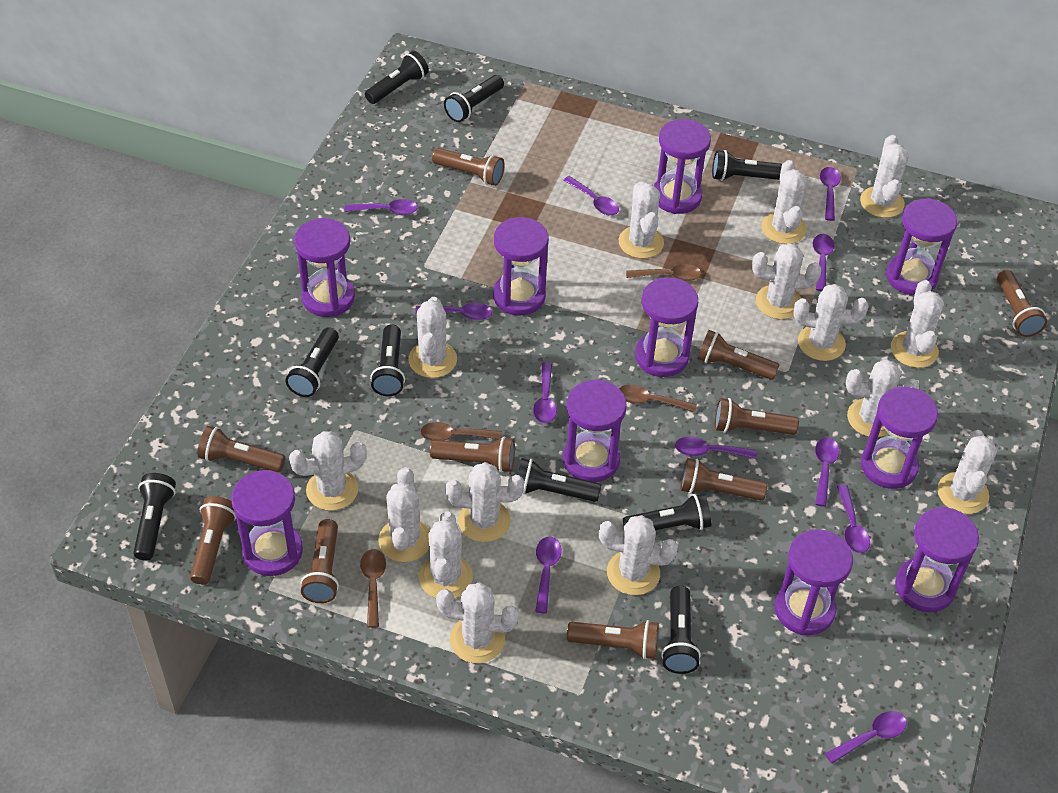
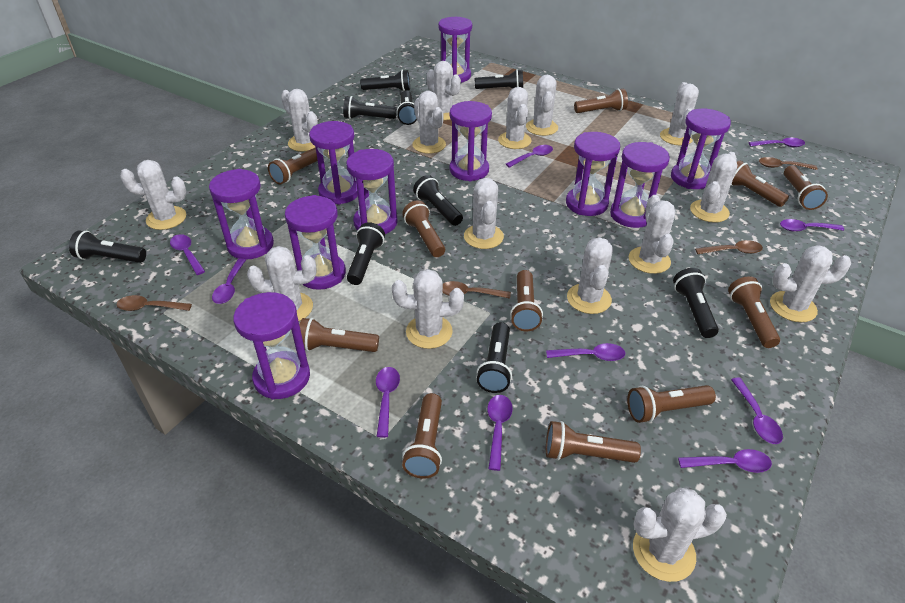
brown flashlight: 10 -> 11
purple spoon: 11 -> 10

